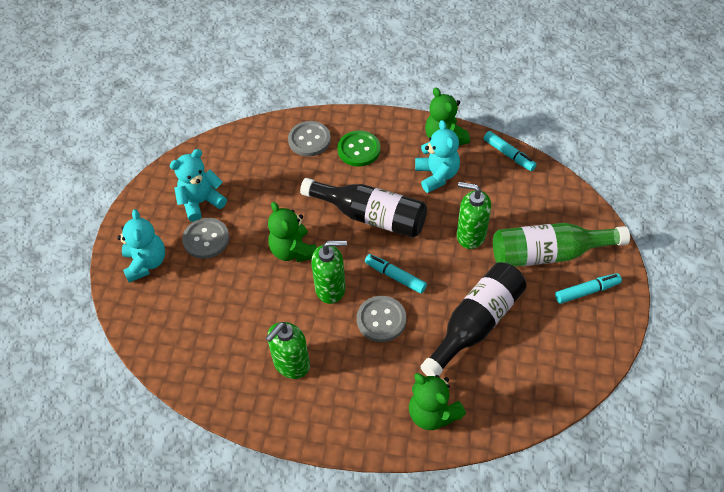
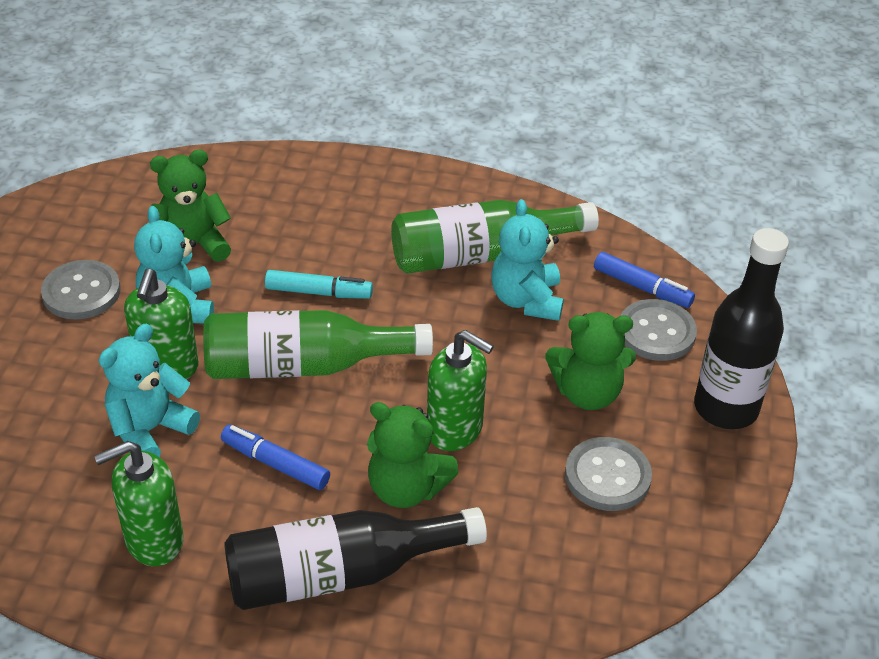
blue marker: 0 -> 2
green bottle: 1 -> 2
green button: 1 -> 0
turquoise marker: 3 -> 1

